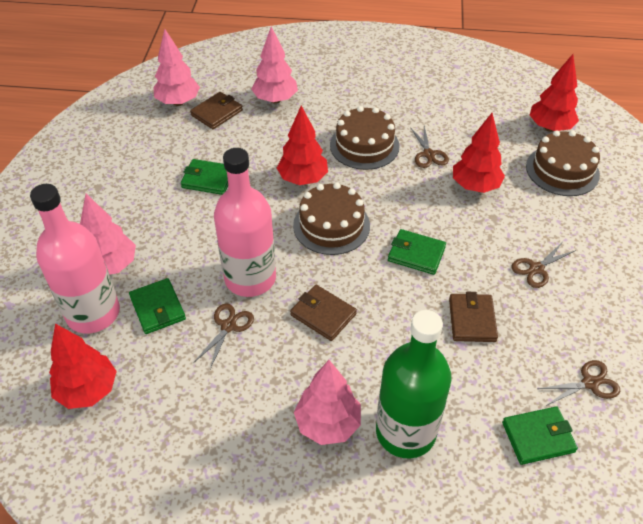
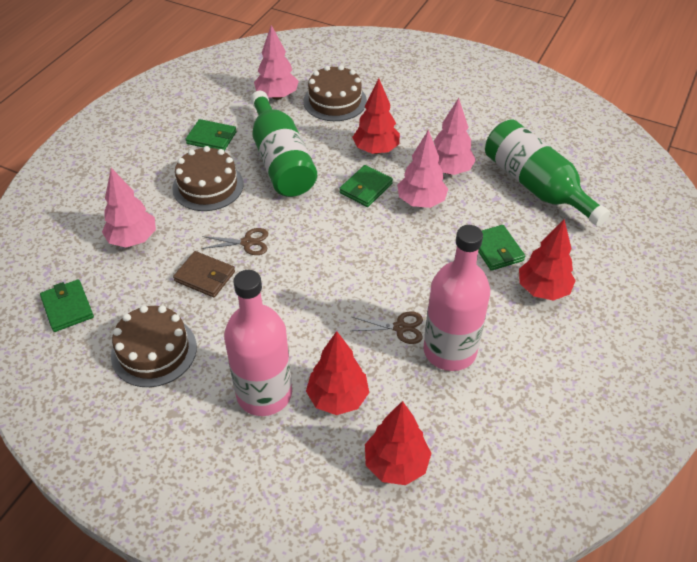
brown scissors: 4 -> 2
brown wallet: 3 -> 1
green bottle: 1 -> 2

